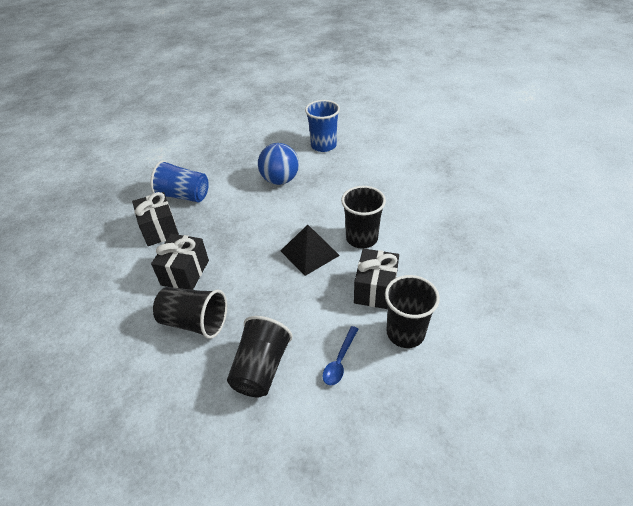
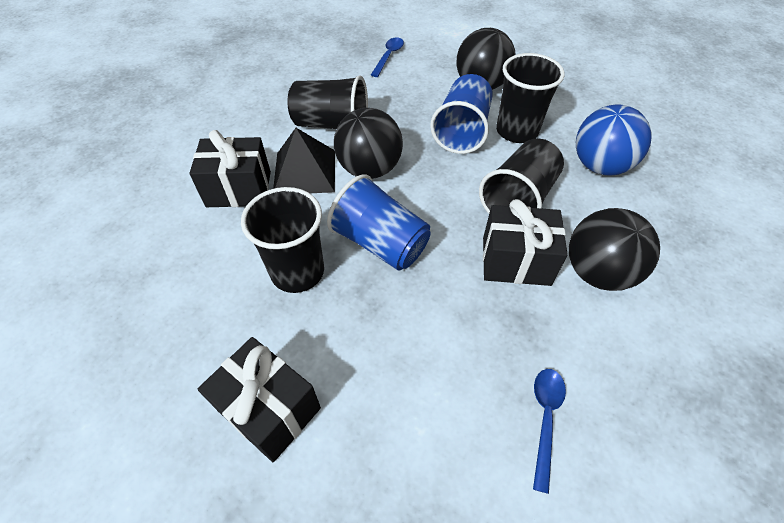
black ball: 0 -> 3
blue spoon: 1 -> 2

